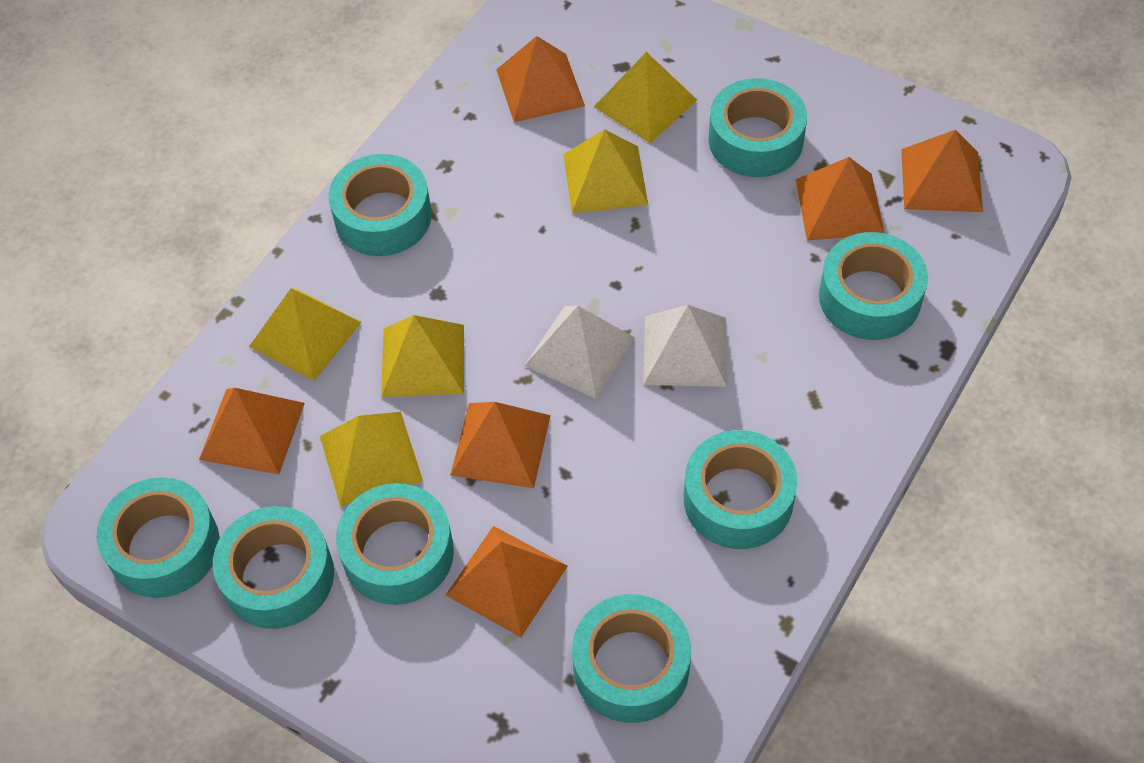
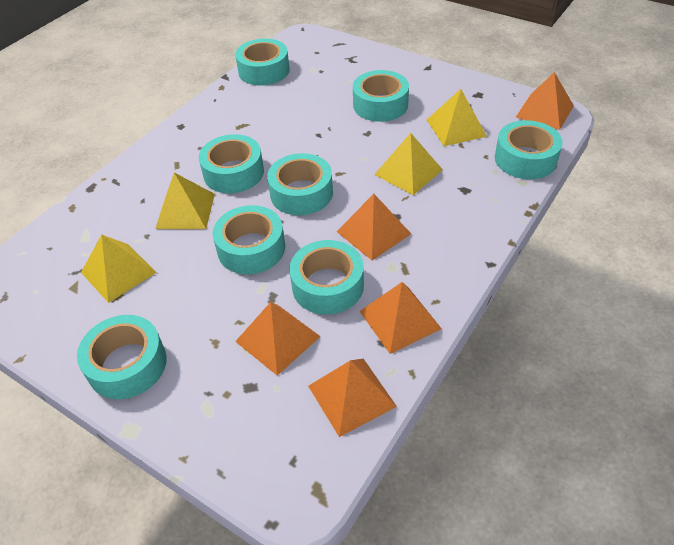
orange pyramid: 6 -> 5
white pyramid: 2 -> 0
yellow pyramid: 5 -> 4

